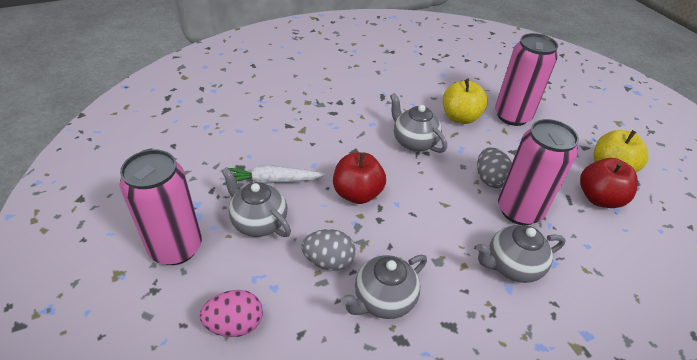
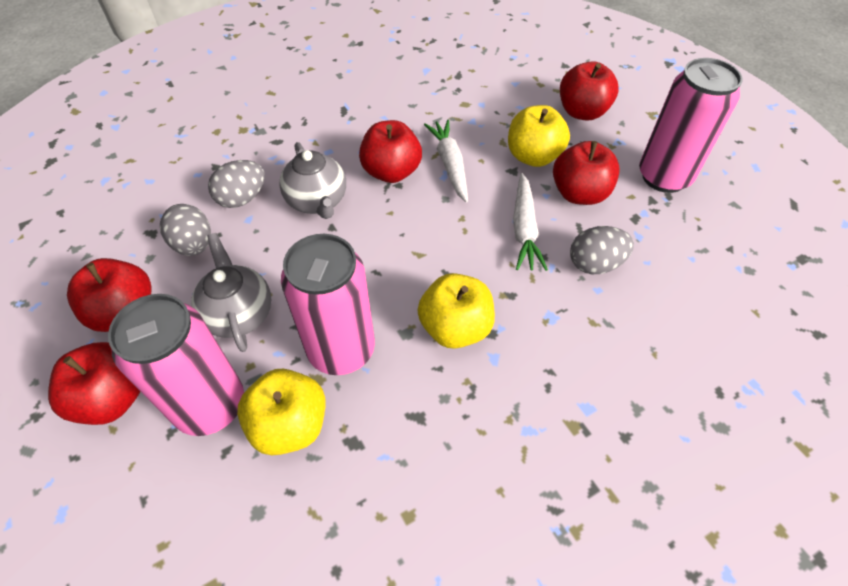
grey egg: 2 -> 3
grey teapot: 4 -> 2
pink egg: 1 -> 0
red apple: 2 -> 5
white carrot: 1 -> 2
yellow apple: 2 -> 3

